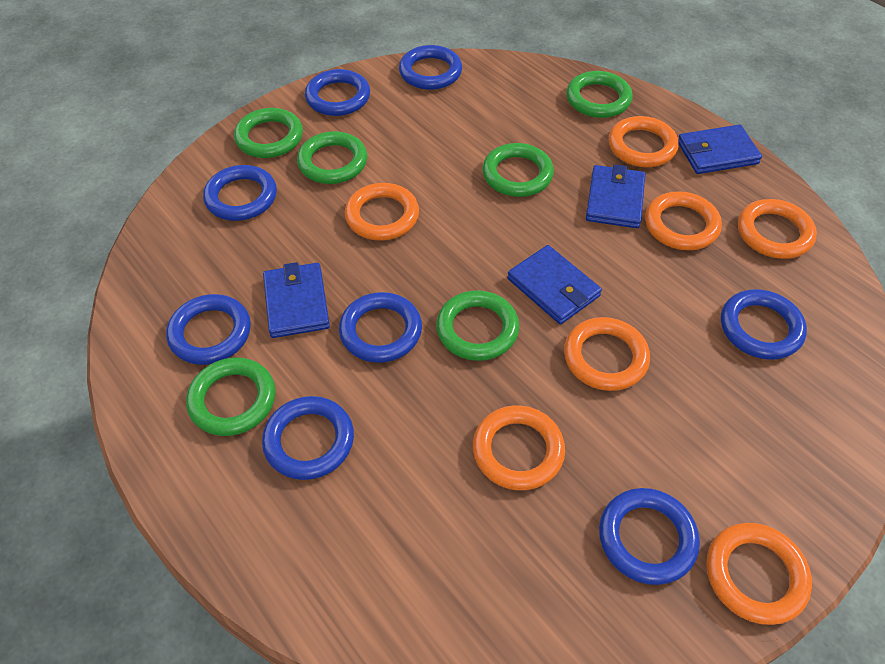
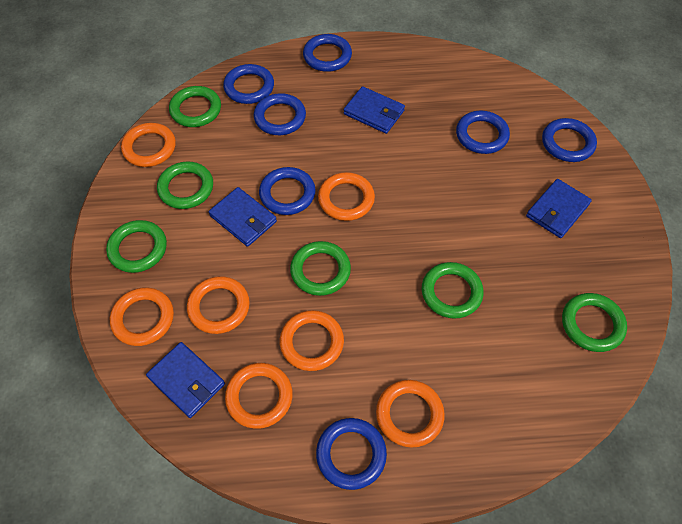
blue ring: 8 -> 7

